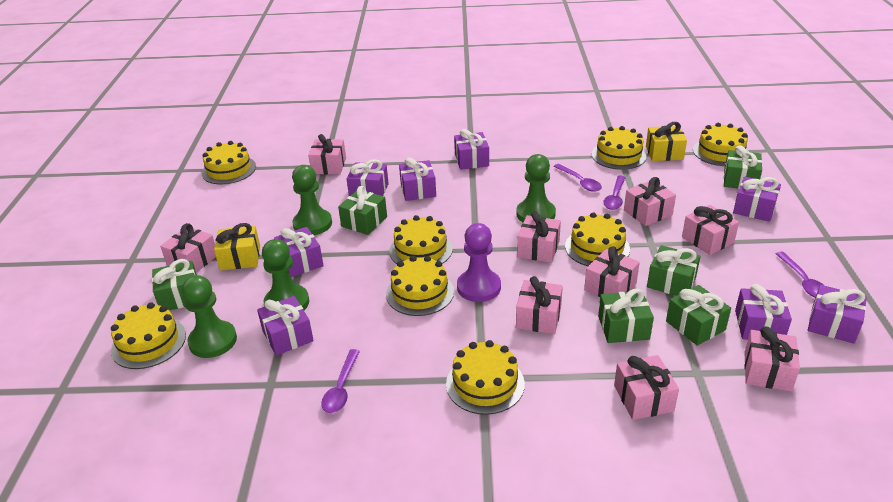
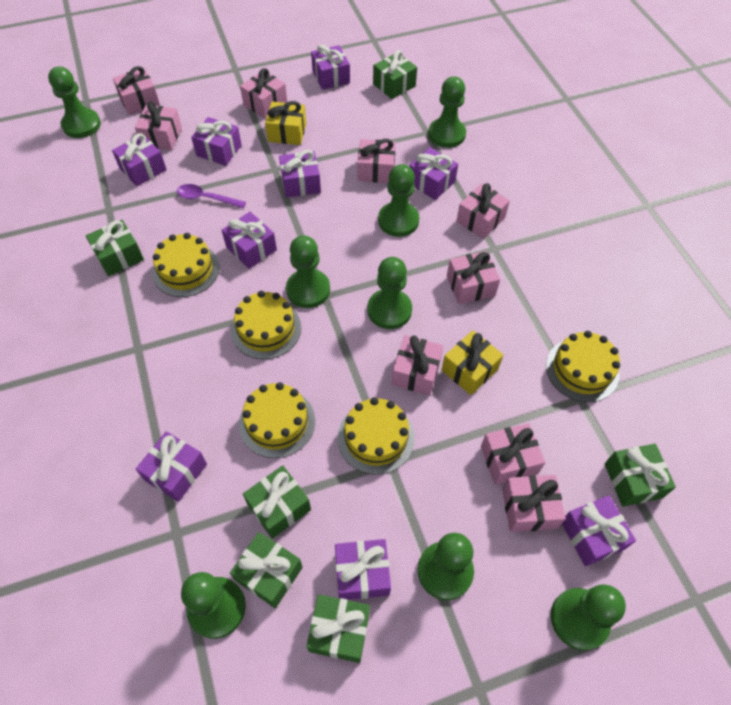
green pawn: 4 -> 8
purple gift: 8 -> 9
purple pawn: 1 -> 0
purple spoon: 4 -> 1
yellow cake: 8 -> 5

